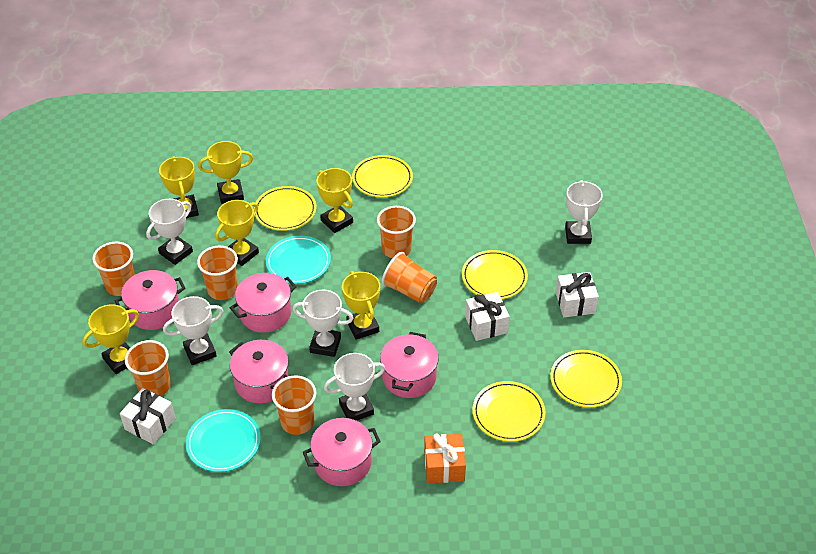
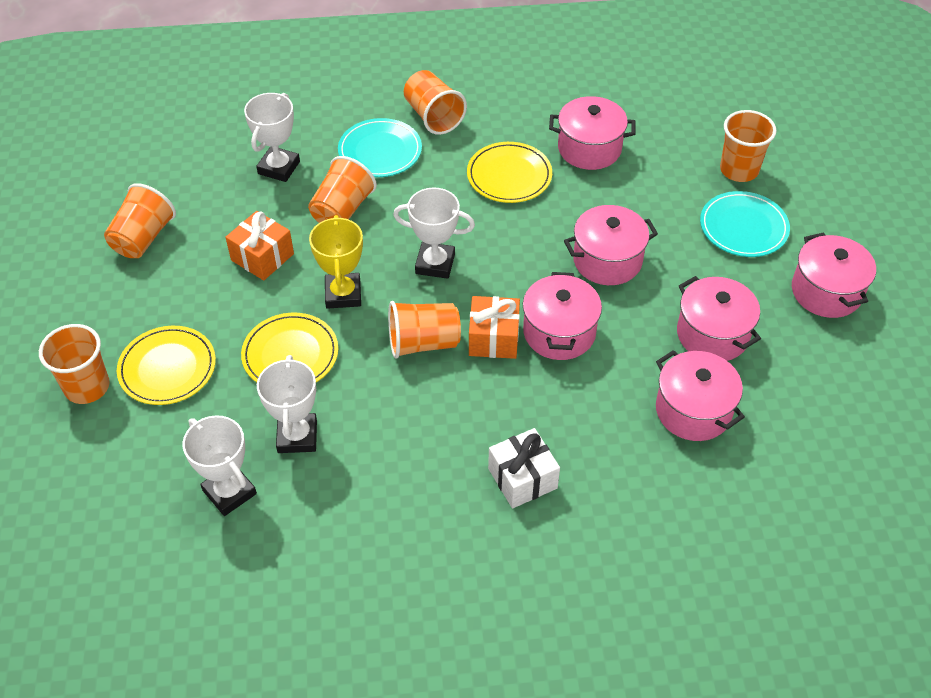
orange gift: 1 -> 2
pink pot: 5 -> 6
white gift: 3 -> 1
white trophy: 5 -> 4
yellow plate: 5 -> 3
yellow trophy: 6 -> 1

